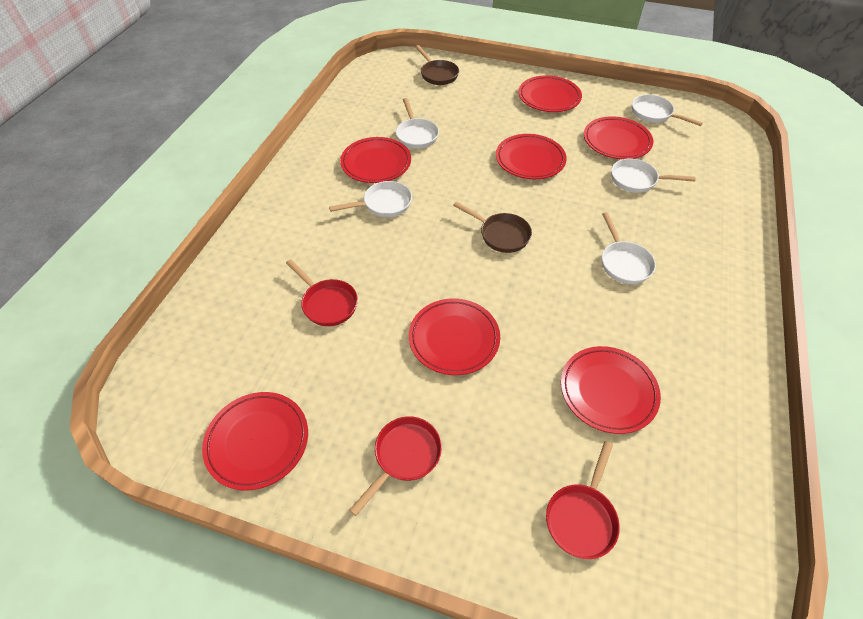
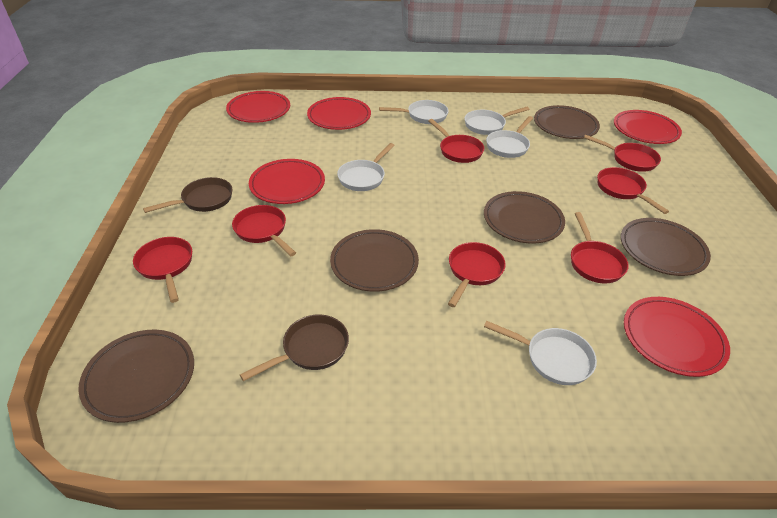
brown plate: 0 -> 5
red pan: 3 -> 7
red plate: 7 -> 5

